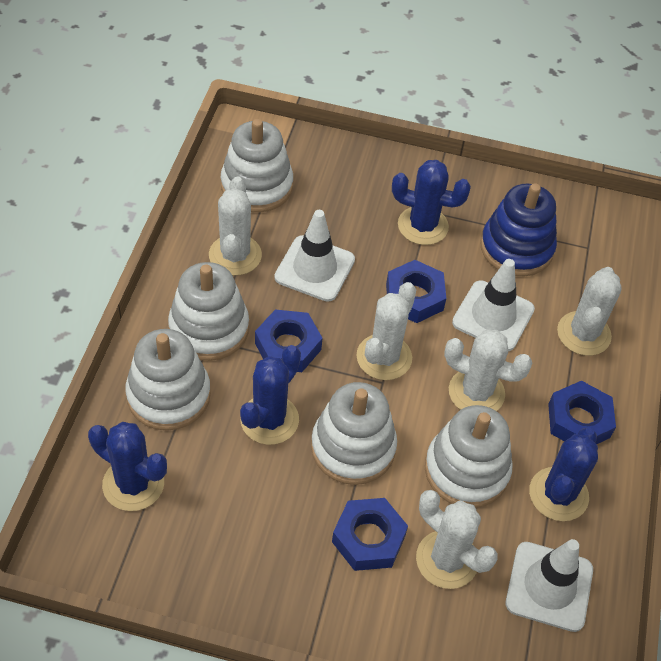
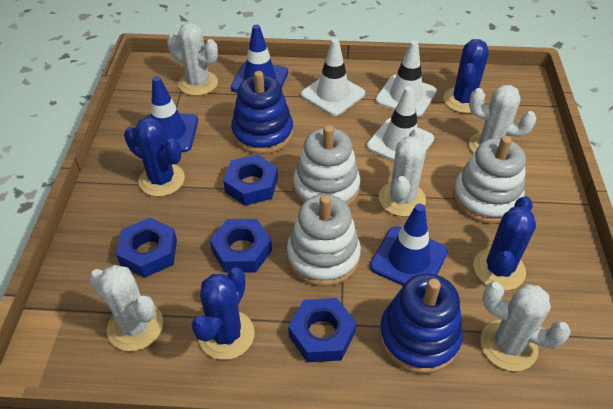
blue stacking toy: 1 -> 2
blue traffic cone: 0 -> 3
white stacking toy: 5 -> 3

